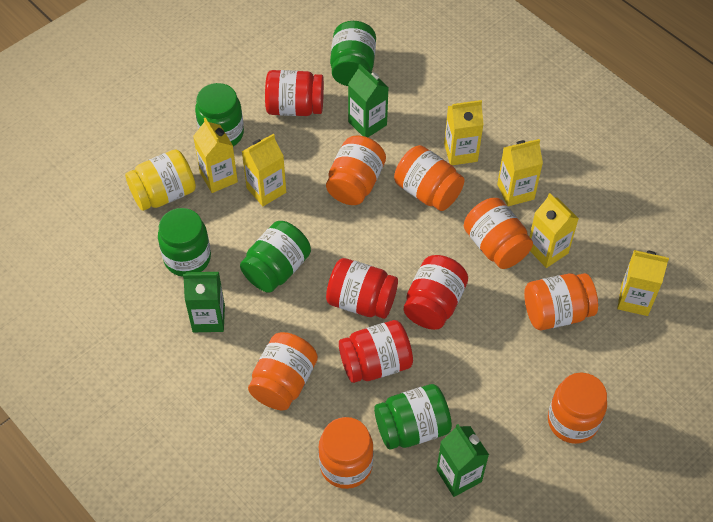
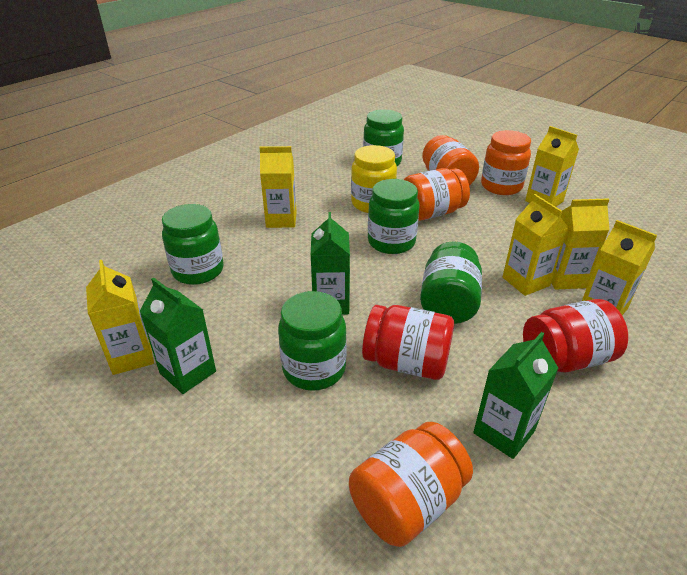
orange jar: 7 -> 4
red jar: 4 -> 2

